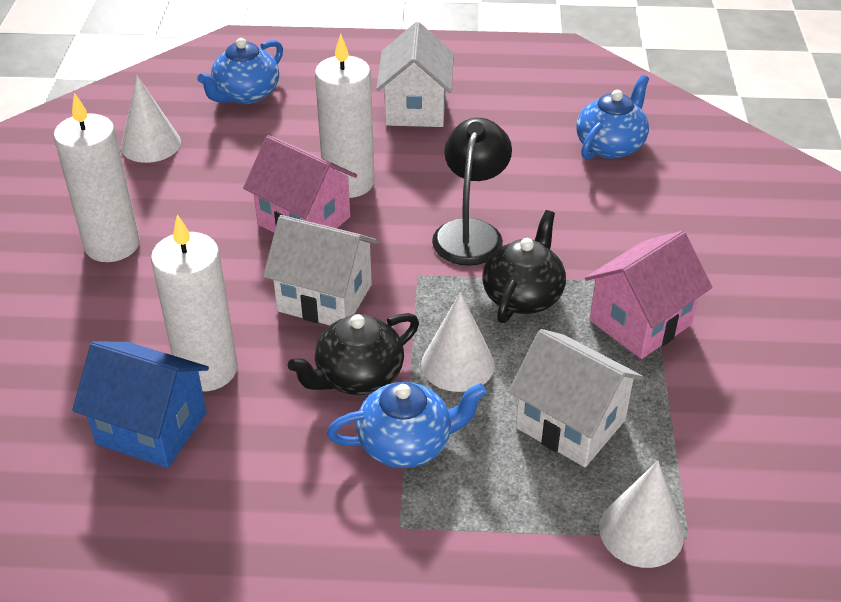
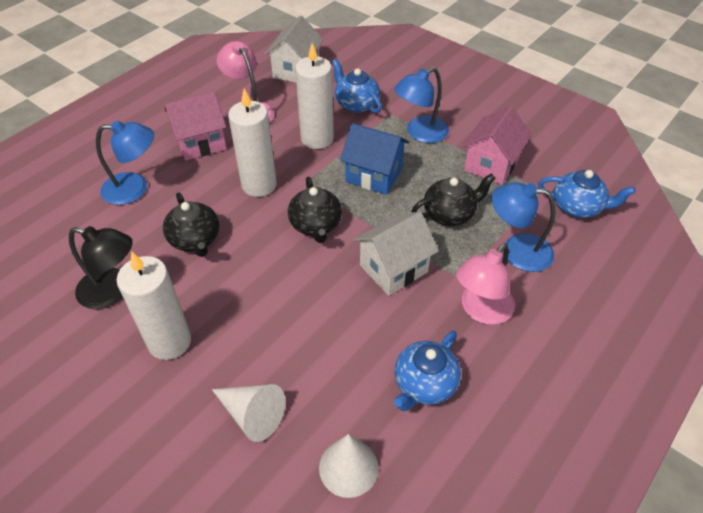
black teapot: 2 -> 3
blue lamp: 0 -> 3
pink lamp: 0 -> 2
white cone: 3 -> 2
white house: 3 -> 2

